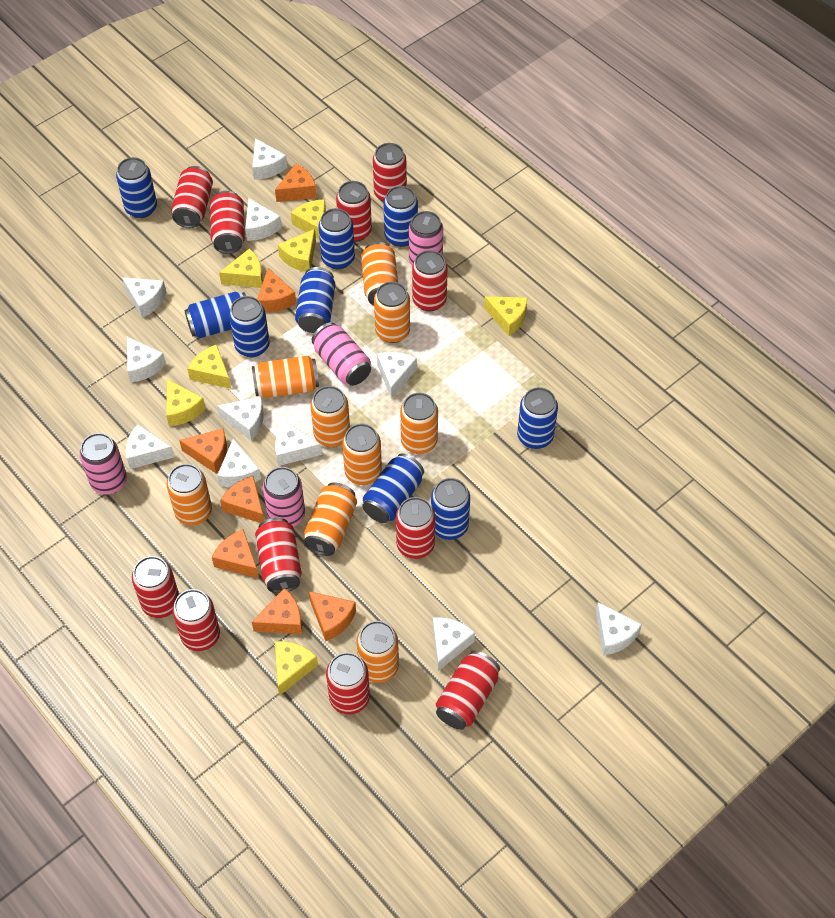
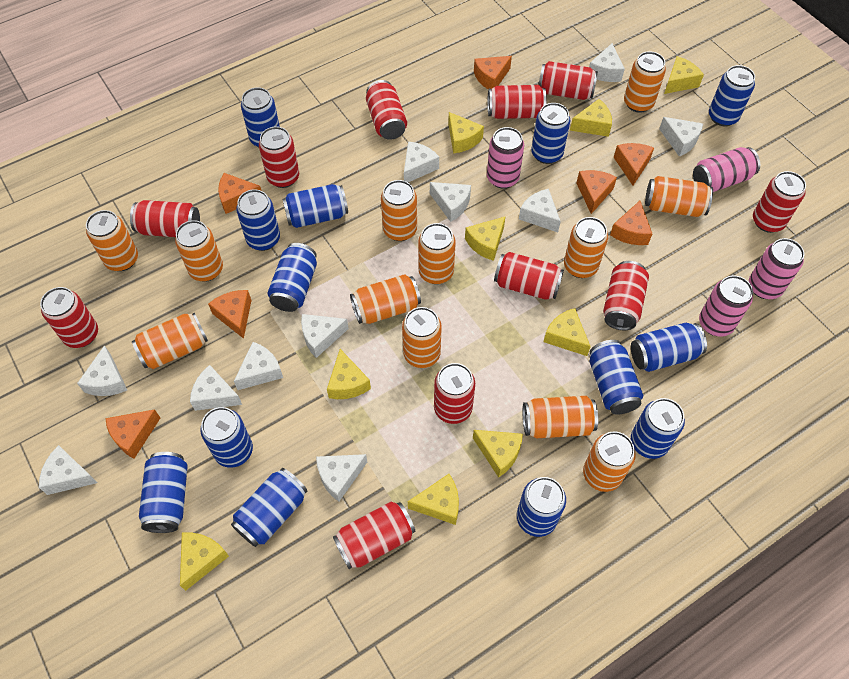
blue can: 9 -> 13
orange can: 9 -> 12
yellow cheese: 7 -> 9

